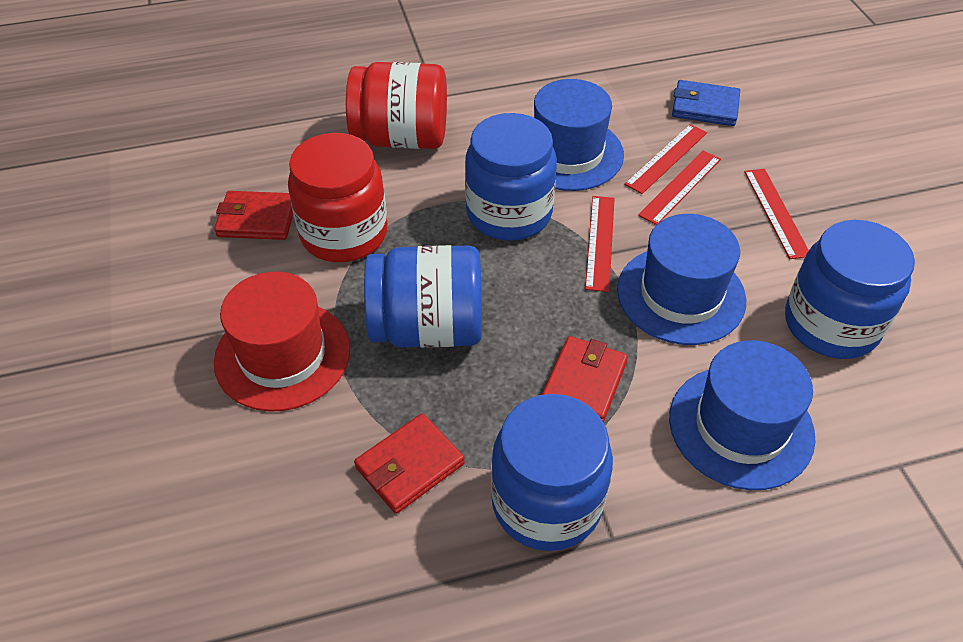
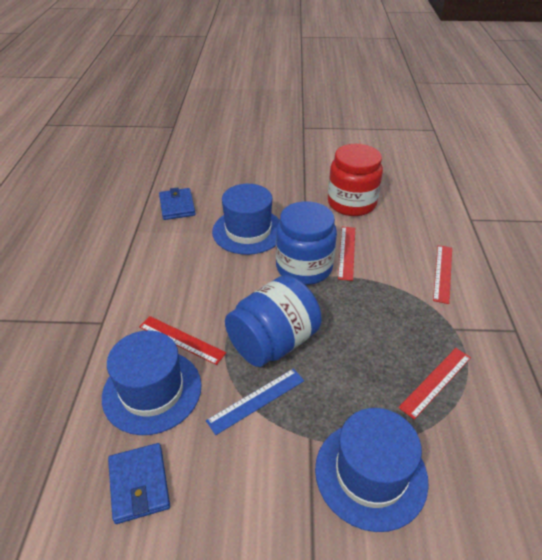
blue jar: 4 -> 2
blue ruler: 0 -> 1
blue wallet: 1 -> 2
red hat: 1 -> 0
red jar: 2 -> 1
red wallet: 3 -> 0

